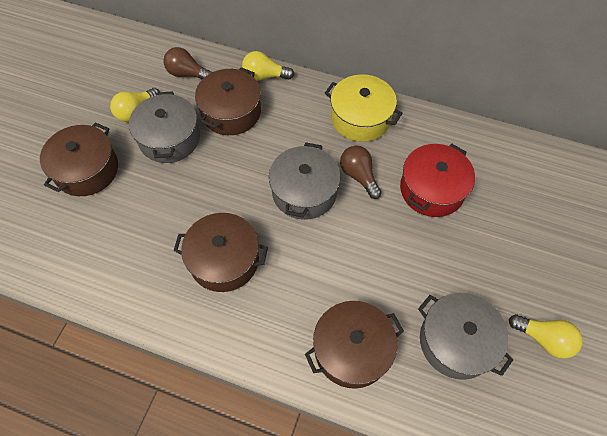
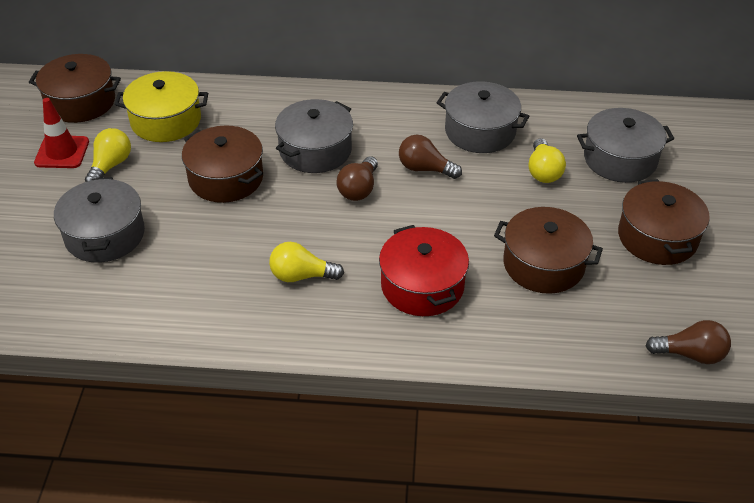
brown light bulb: 2 -> 3
grey pot: 3 -> 4
red traffic cone: 0 -> 1

